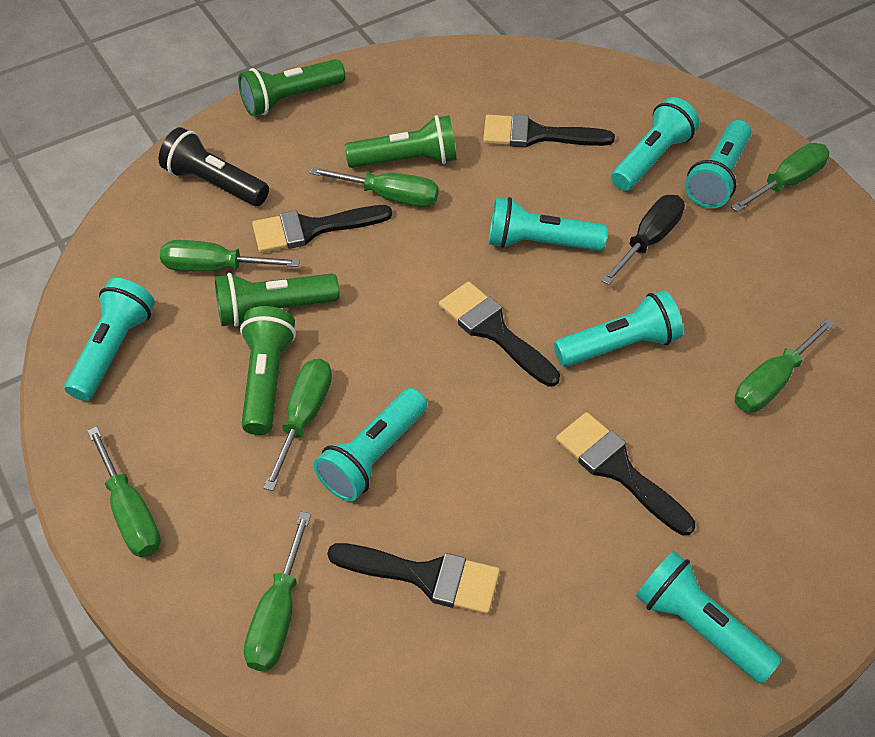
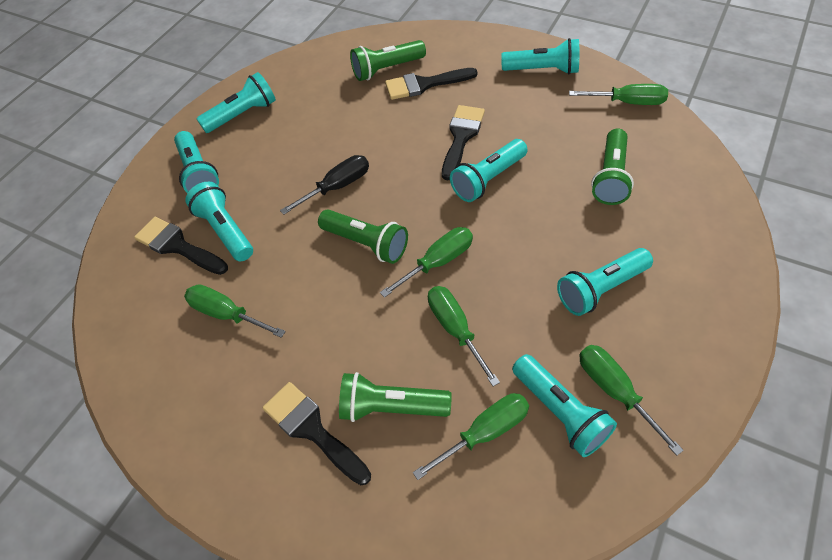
black brush: 5 -> 4
black flashlight: 1 -> 0
green screwdriver: 7 -> 6

